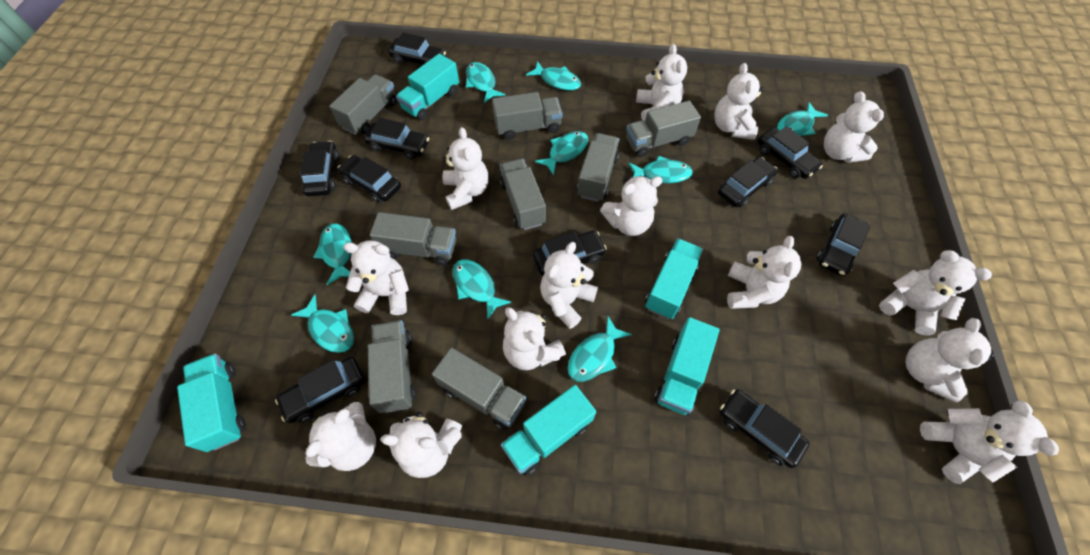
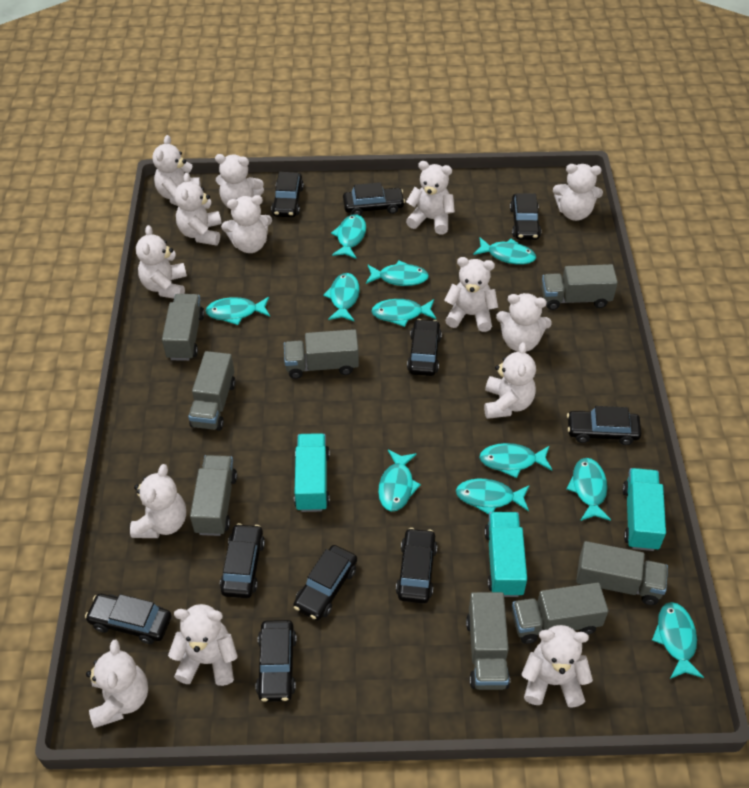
turquoise fish: 9 -> 11
turquoise truck: 5 -> 3

